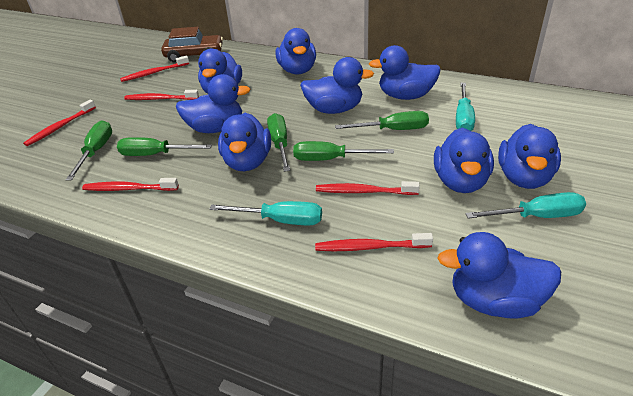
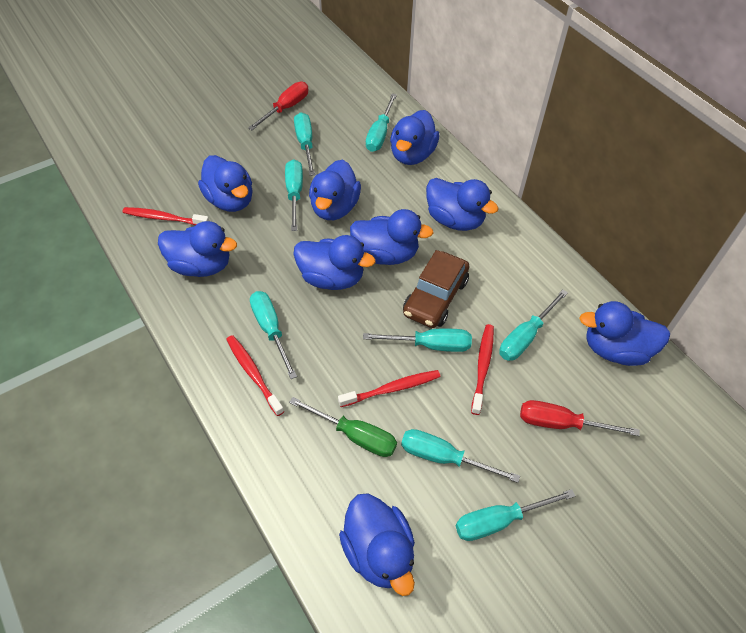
green screwdriver: 5 -> 1
red screwdriver: 0 -> 2
red toothbrush: 6 -> 4
turquoise screwdriver: 3 -> 8

